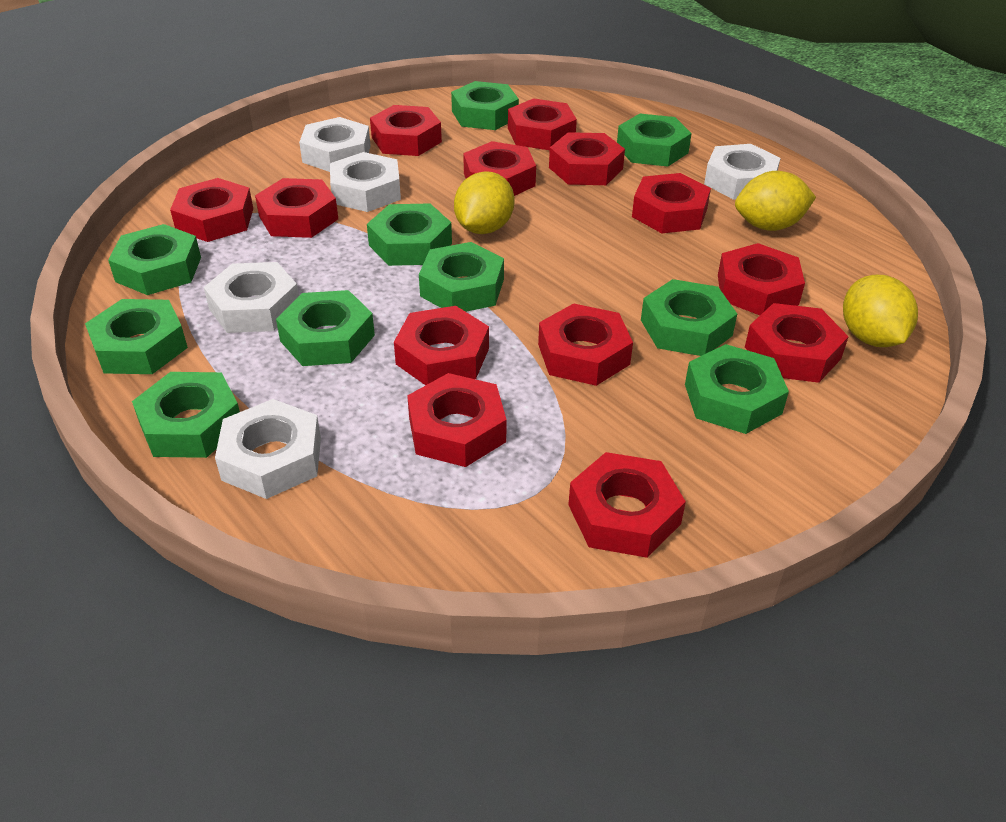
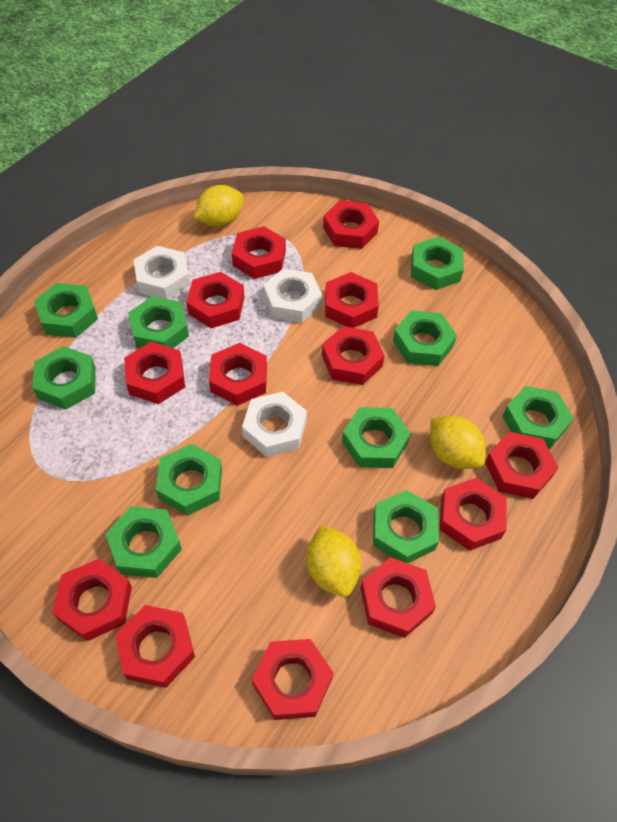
white nut: 5 -> 3

